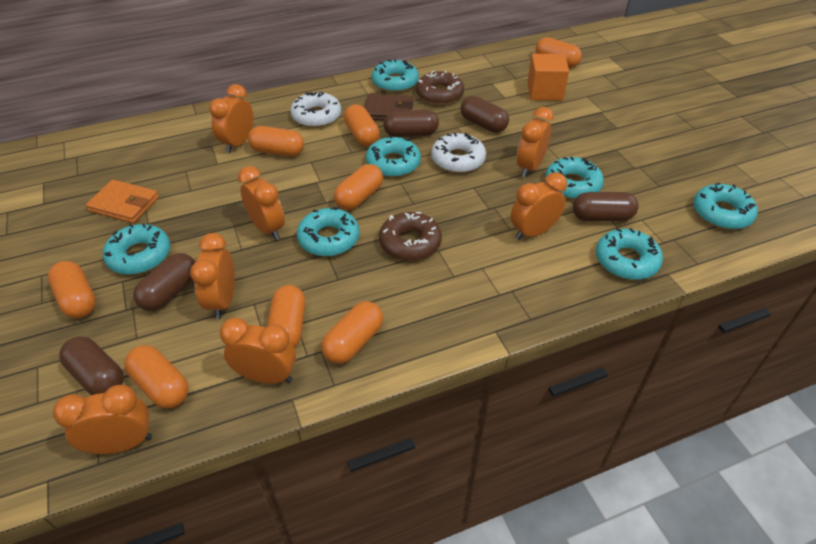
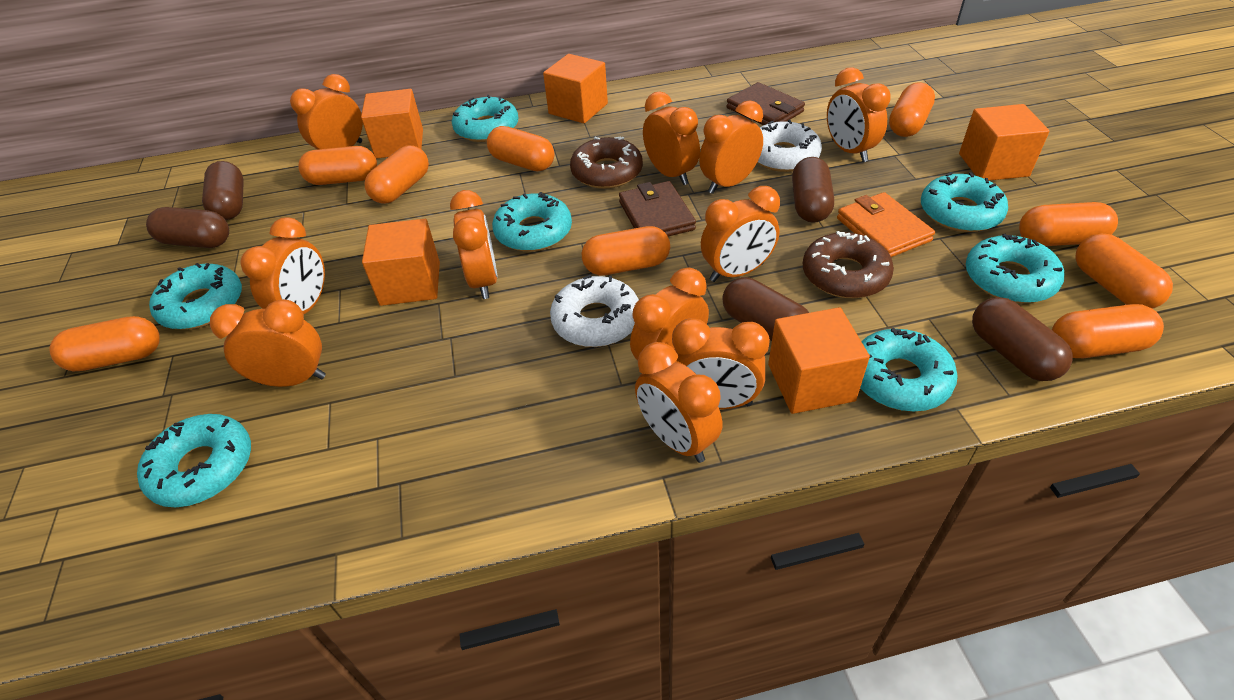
brown wallet: 1 -> 2
orange capsule: 8 -> 9
orange clock: 7 -> 11
orange cube: 1 -> 5

